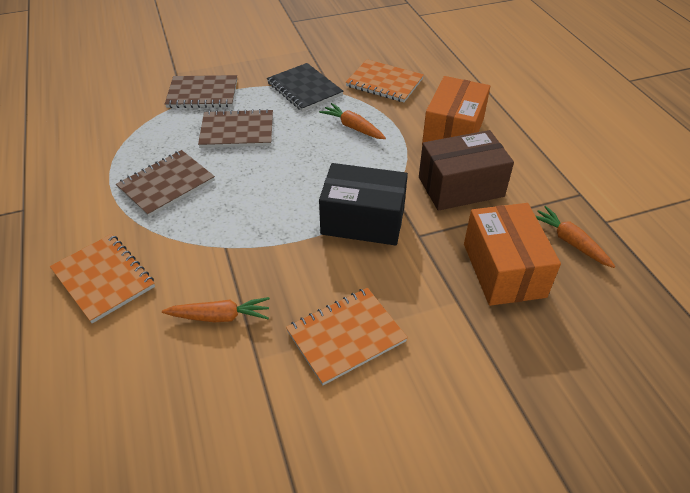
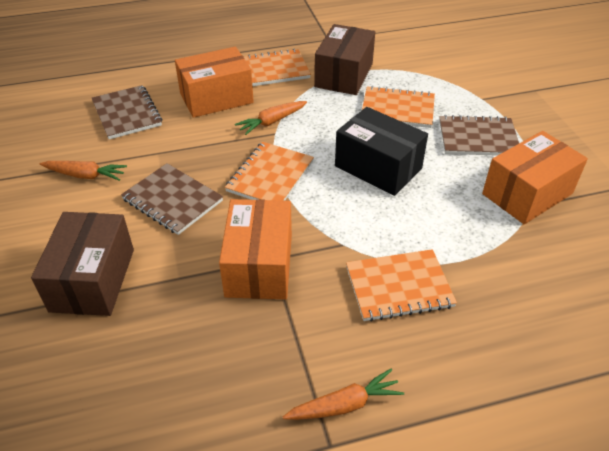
black notebook: 1 -> 0
brown box: 1 -> 2
orange box: 2 -> 3
orange notebook: 3 -> 4

